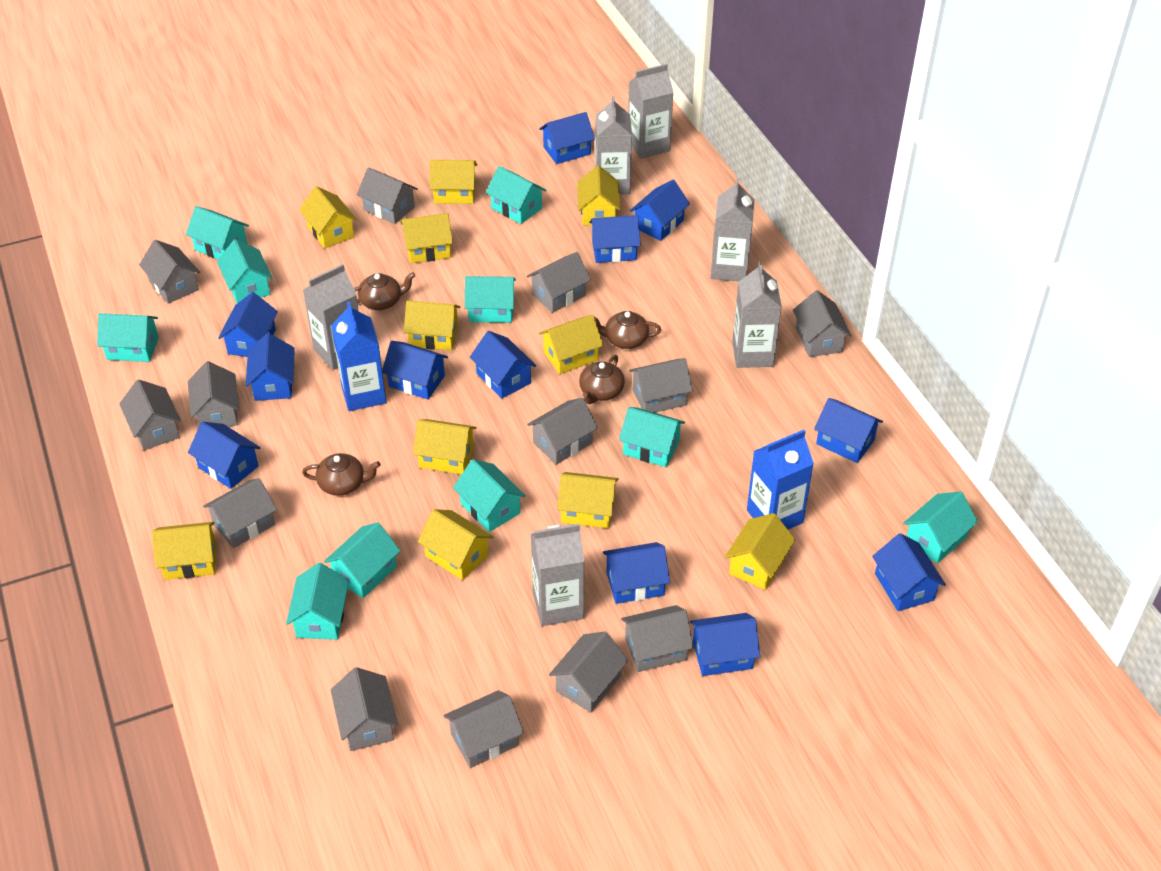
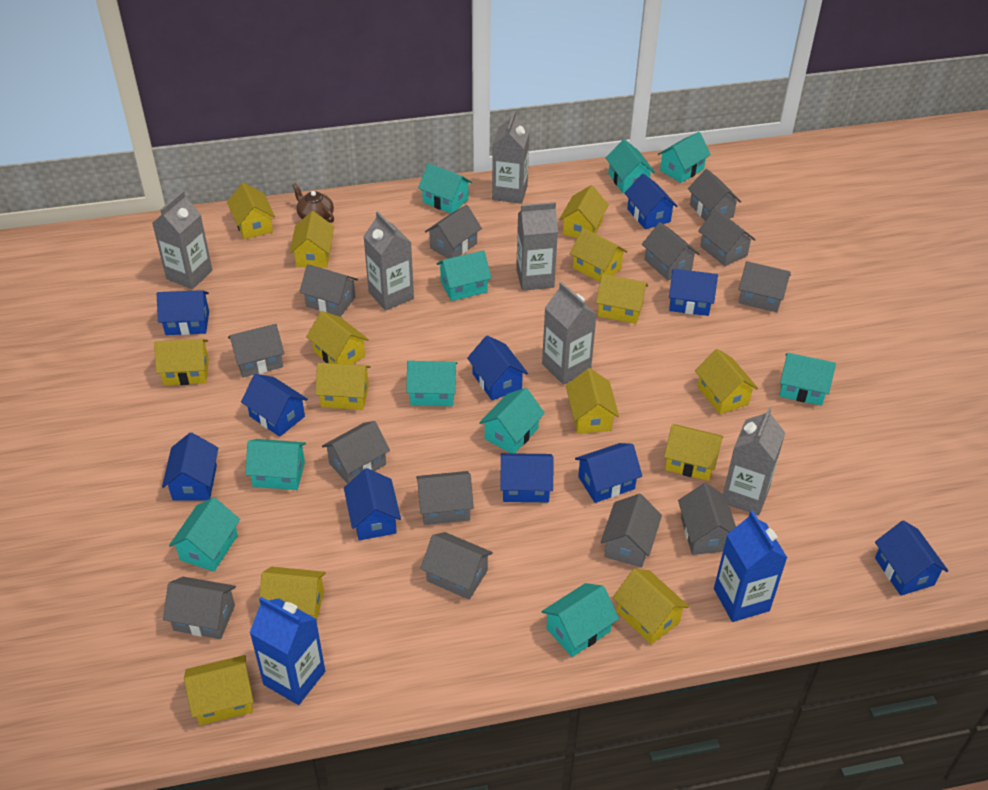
blue house: 12 -> 10
brown teapot: 4 -> 1
yellow house: 11 -> 14

